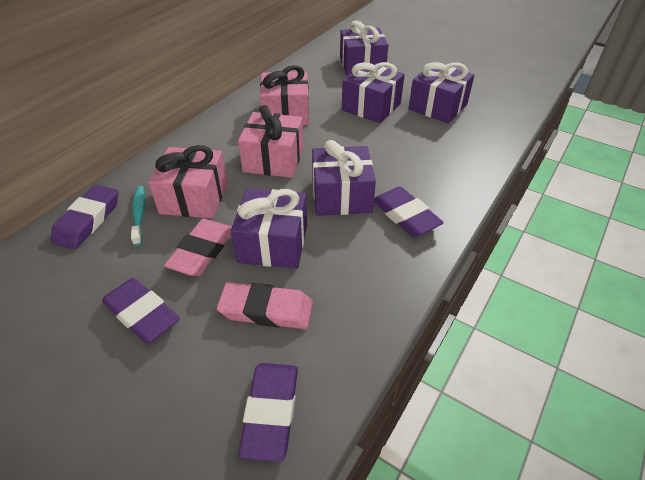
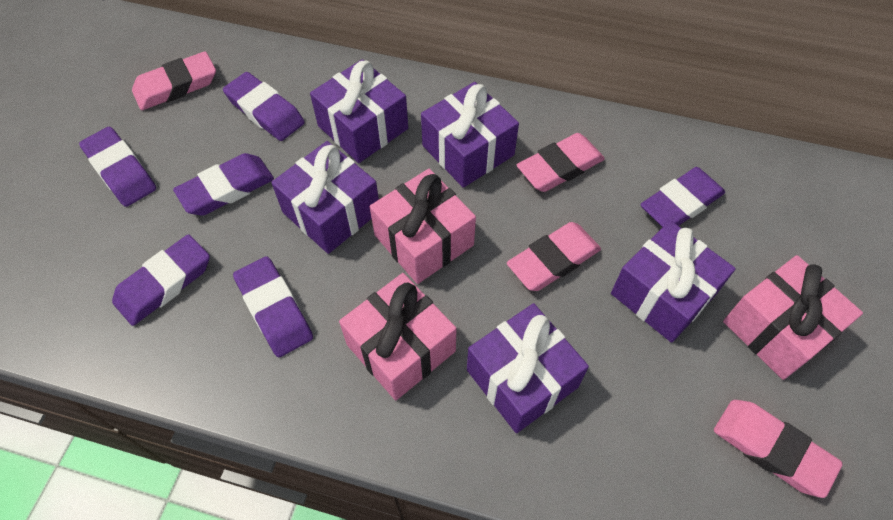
pink eraser: 2 -> 4
purple eraser: 4 -> 6
turquoise toothbrush: 1 -> 0

